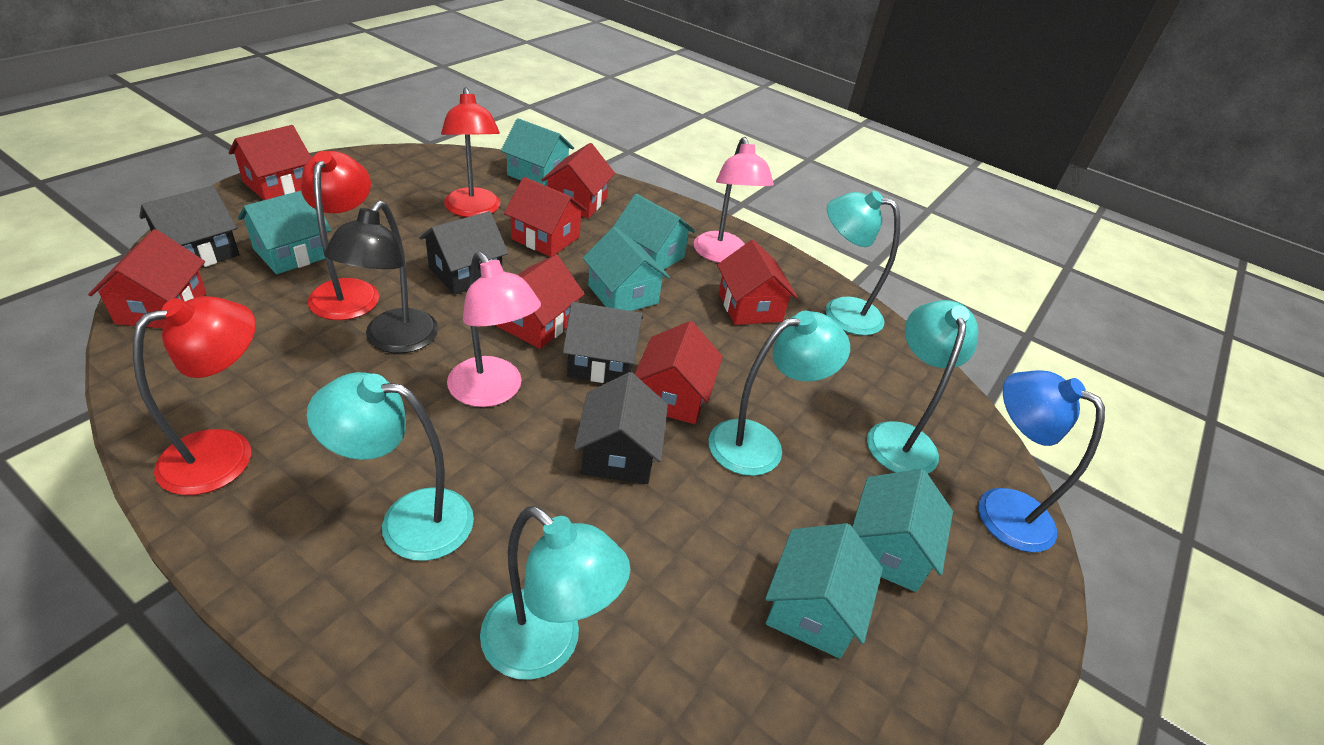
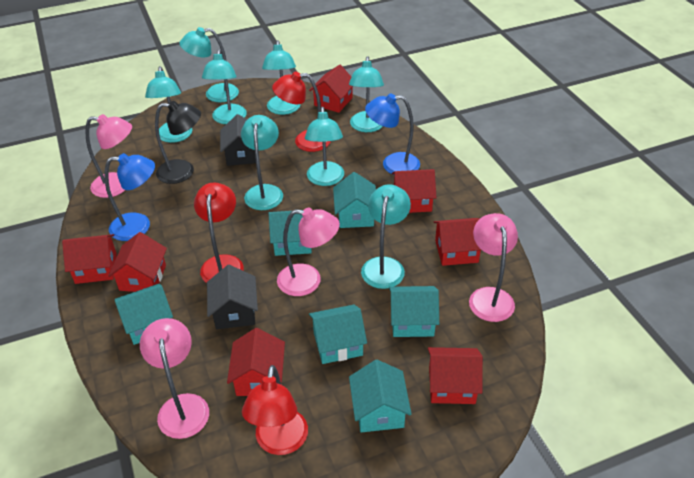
black house: 4 -> 2
blue lamp: 1 -> 2
pink lamp: 2 -> 4
turquoise lamp: 5 -> 8

